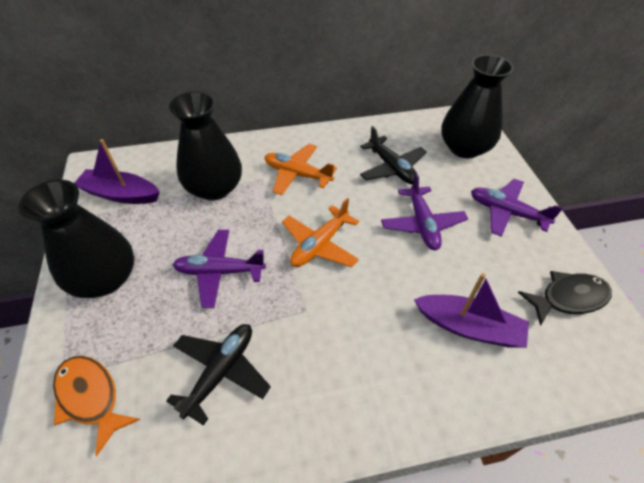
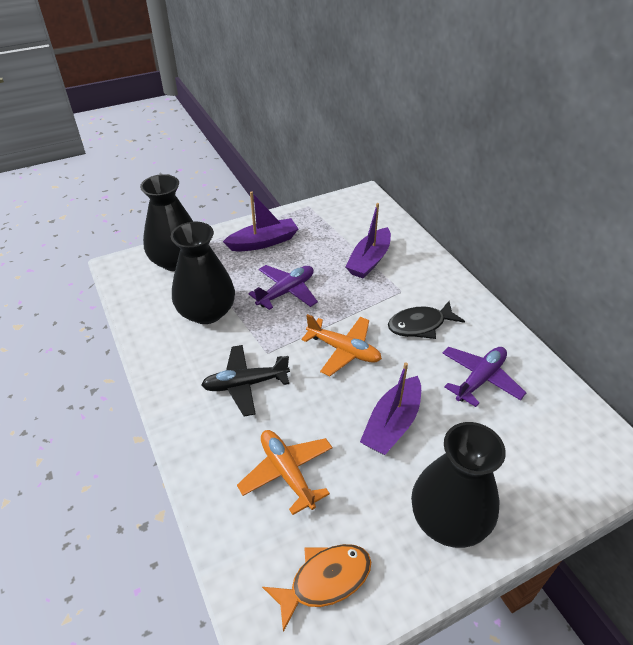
black plane: 2 -> 1
purple boat: 2 -> 3
purple plane: 3 -> 2

